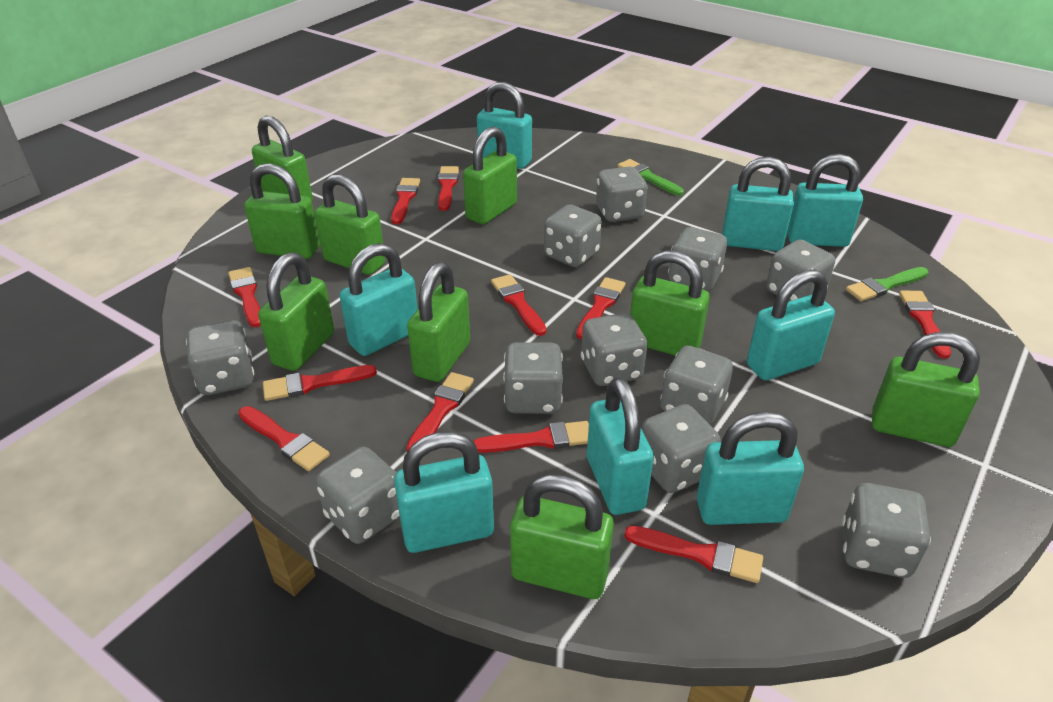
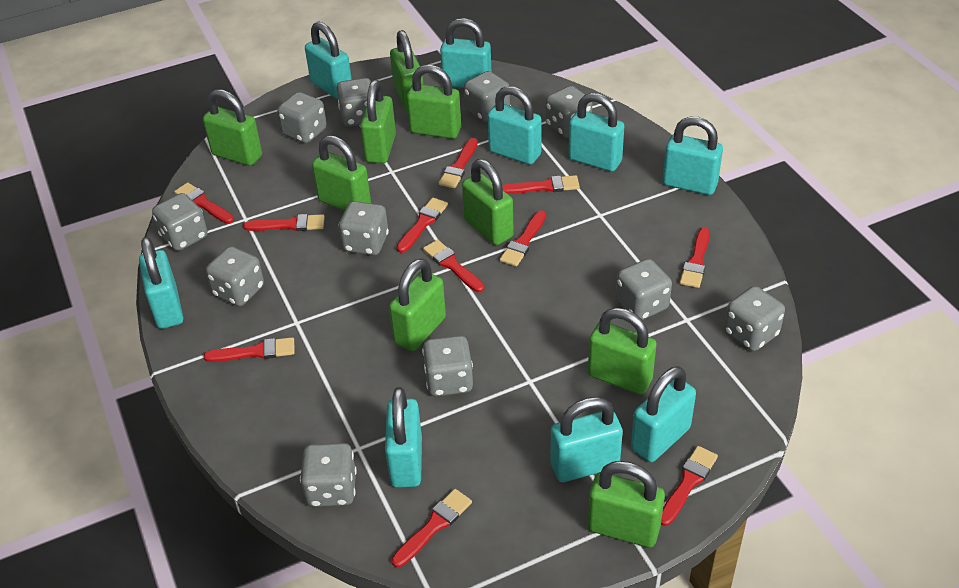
green brush: 2 -> 0
turquoise padlock: 8 -> 9

